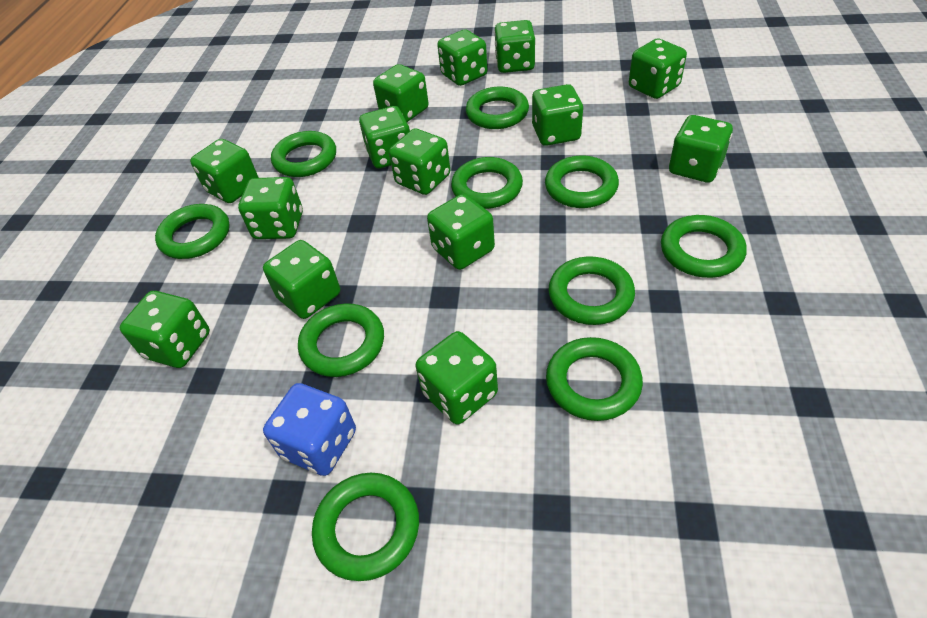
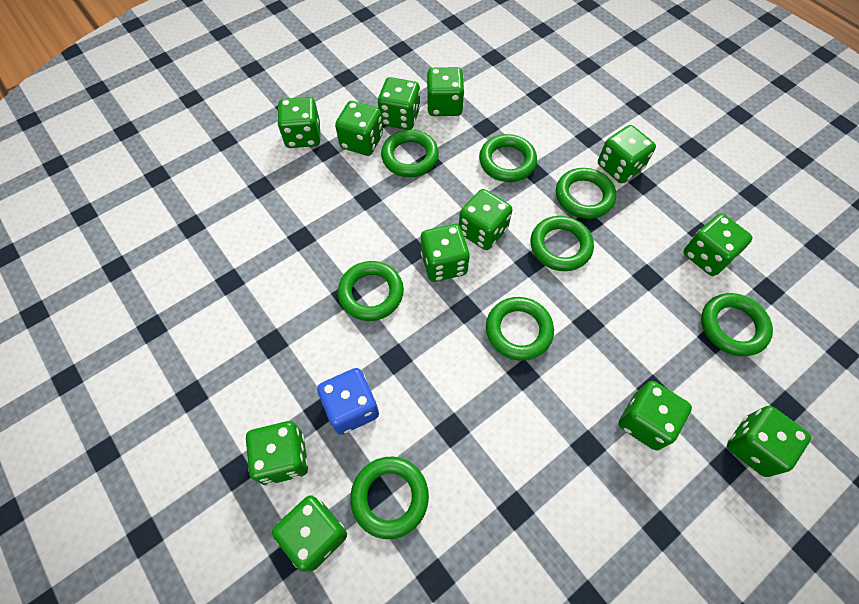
green dice: 14 -> 12
green ring: 10 -> 8

